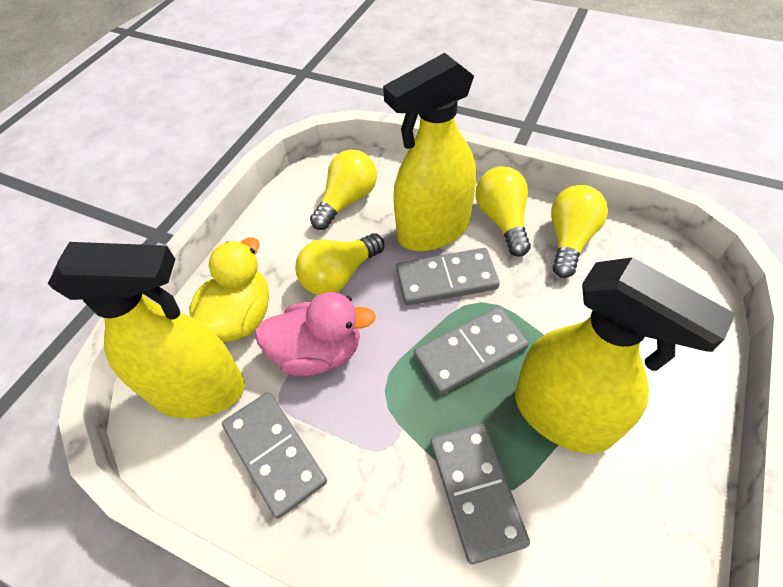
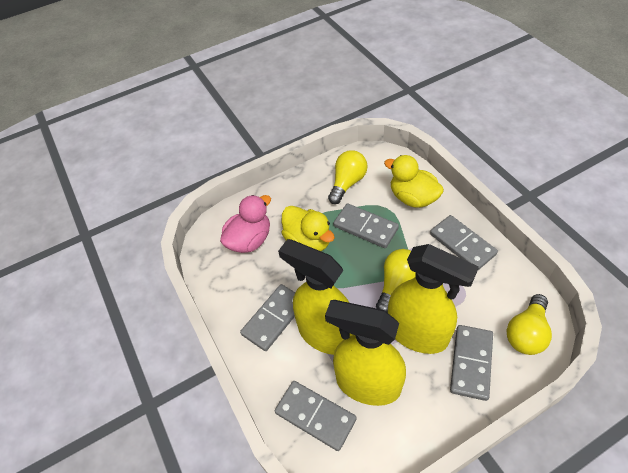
grey domino: 4 -> 5
yellow duck: 1 -> 2
yellow light bulb: 4 -> 3

